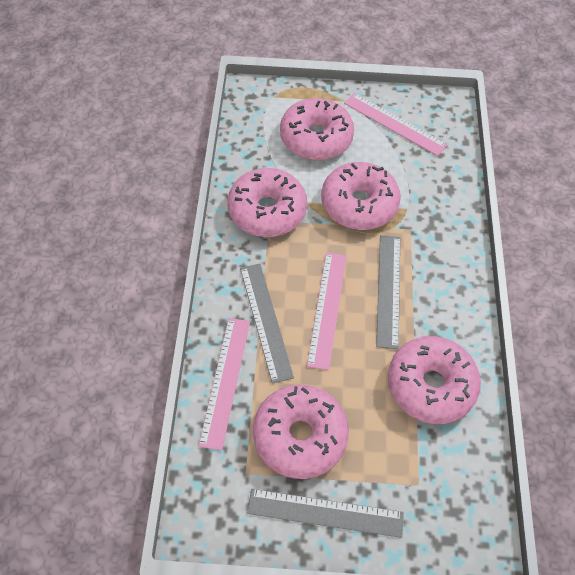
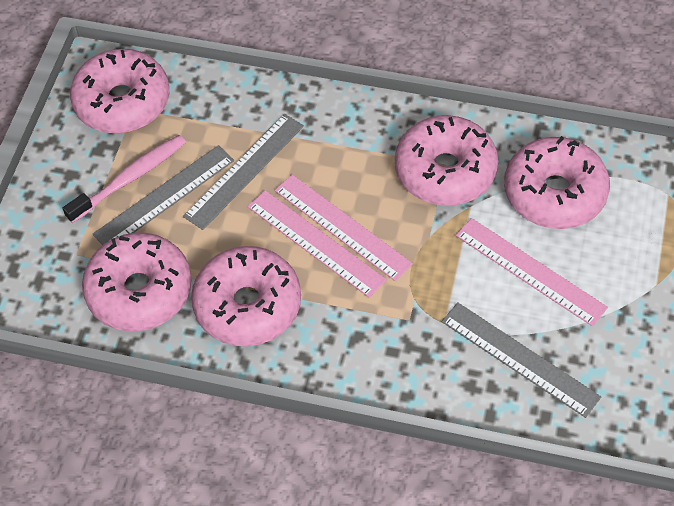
pink toothbrush: 0 -> 1

